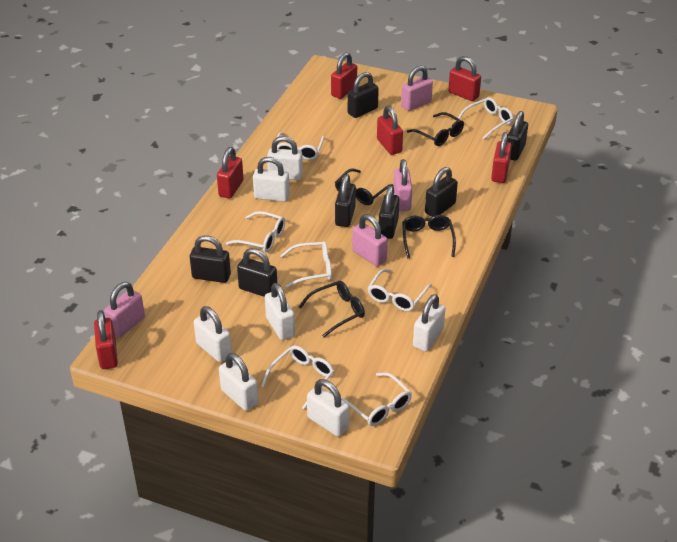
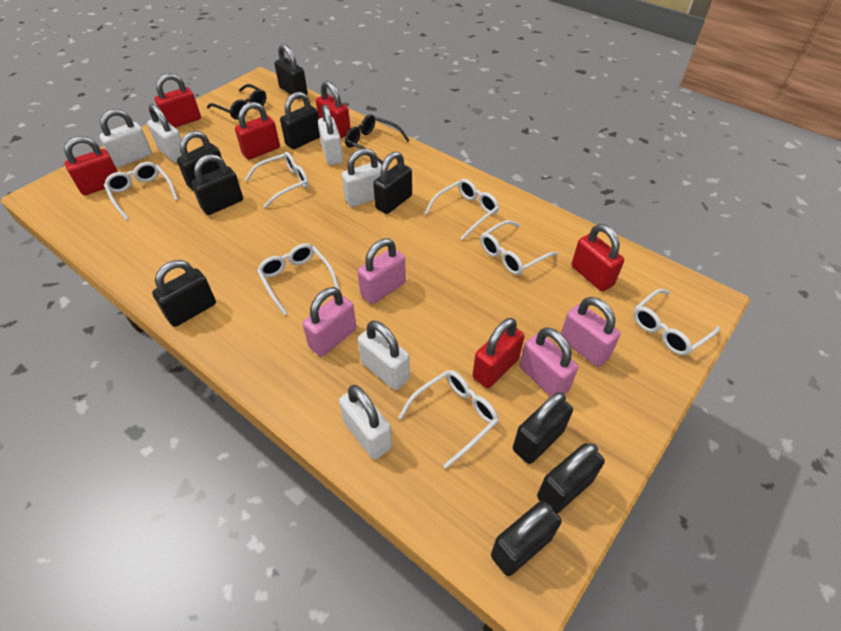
black glasses: 4 -> 2
black padlock: 7 -> 9
white padlock: 7 -> 6

